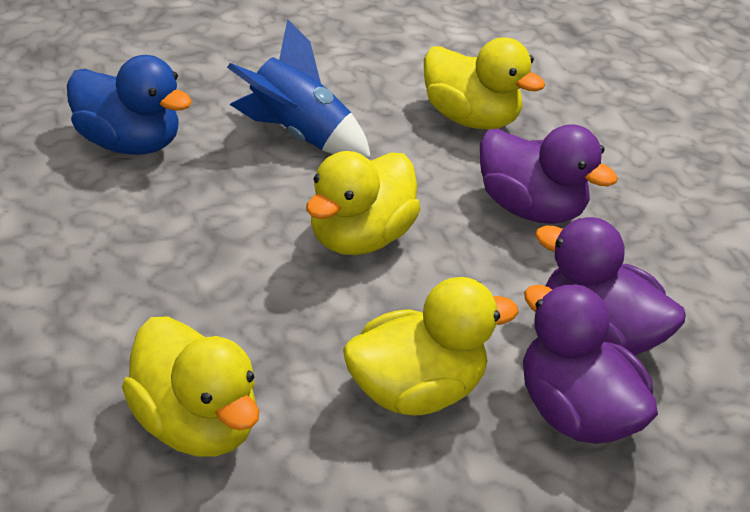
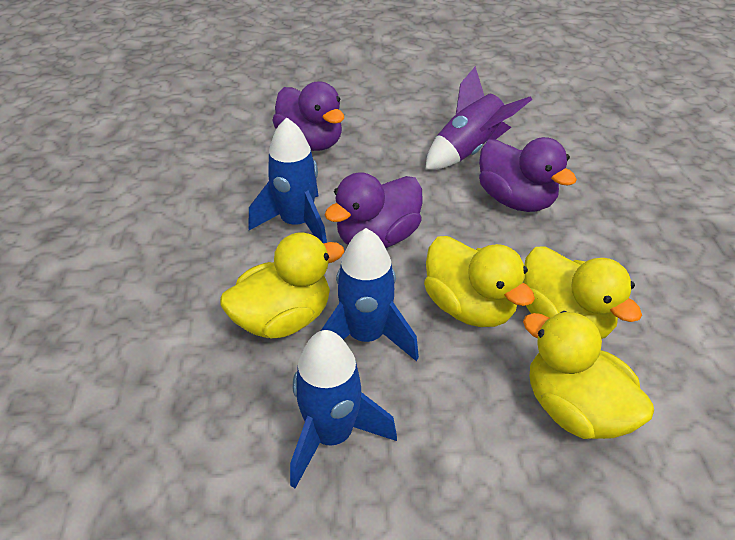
blue duck: 1 -> 0
blue rocket: 1 -> 3
purple rocket: 0 -> 1

